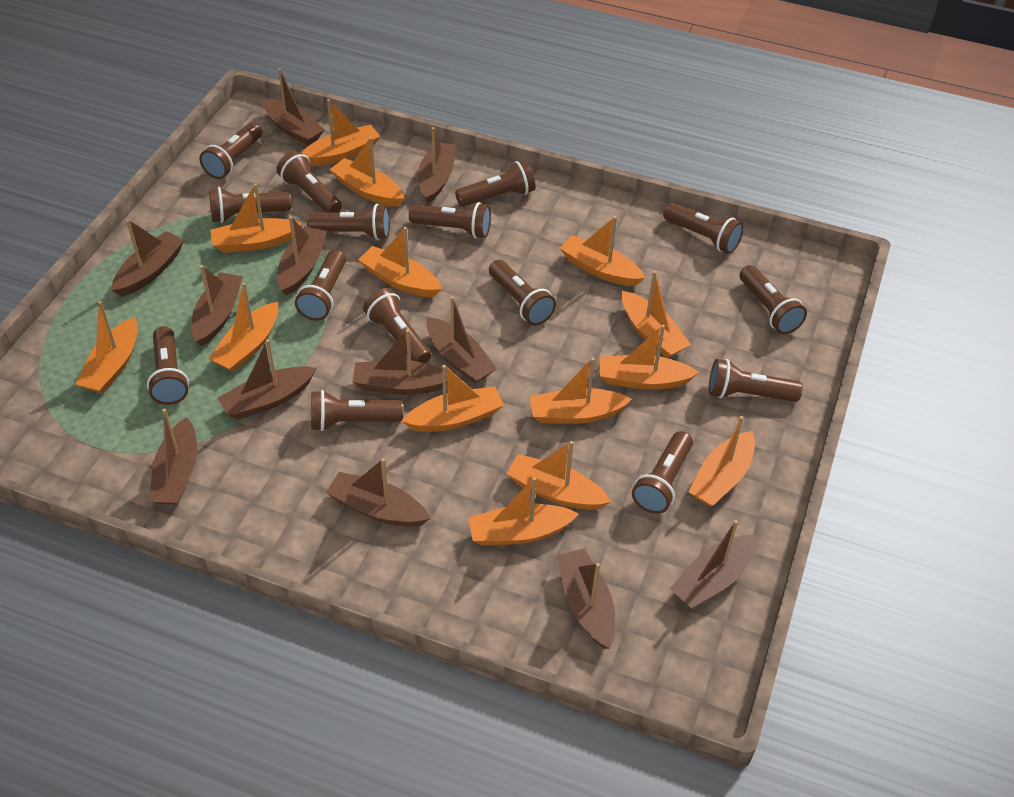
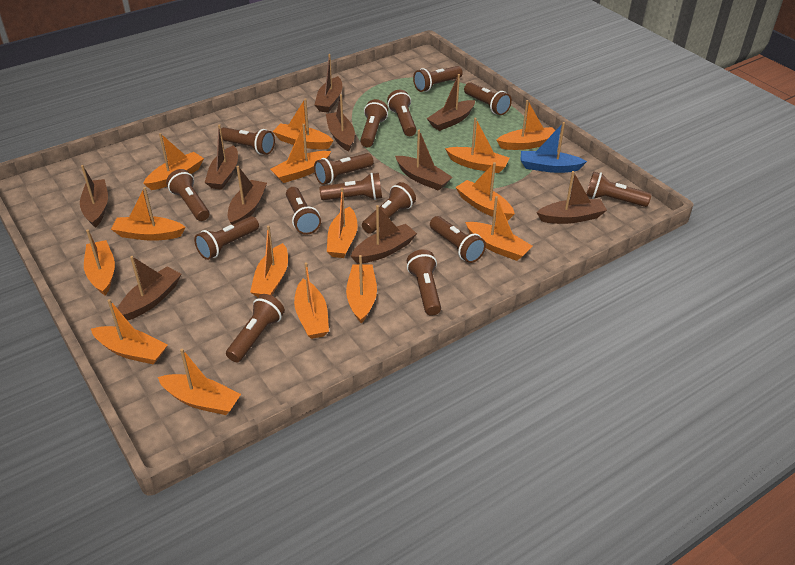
blue boat: 0 -> 1
brown boat: 12 -> 10
orange boat: 14 -> 15

